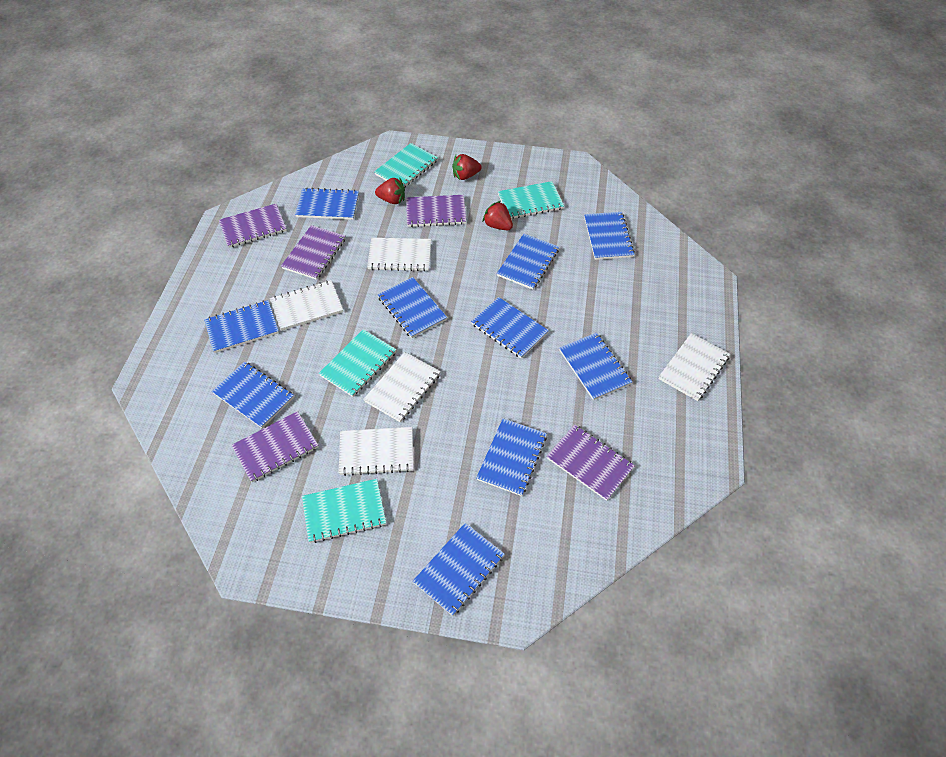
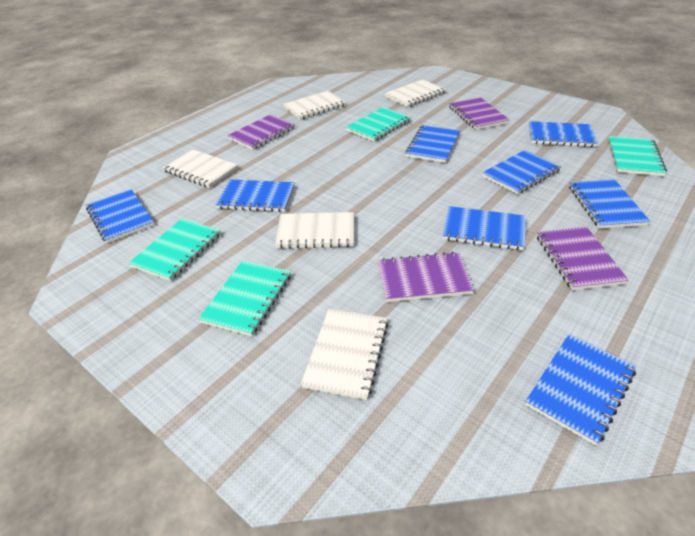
blue notebook: 10 -> 8
purple notebook: 5 -> 4
red strawberry: 3 -> 0

